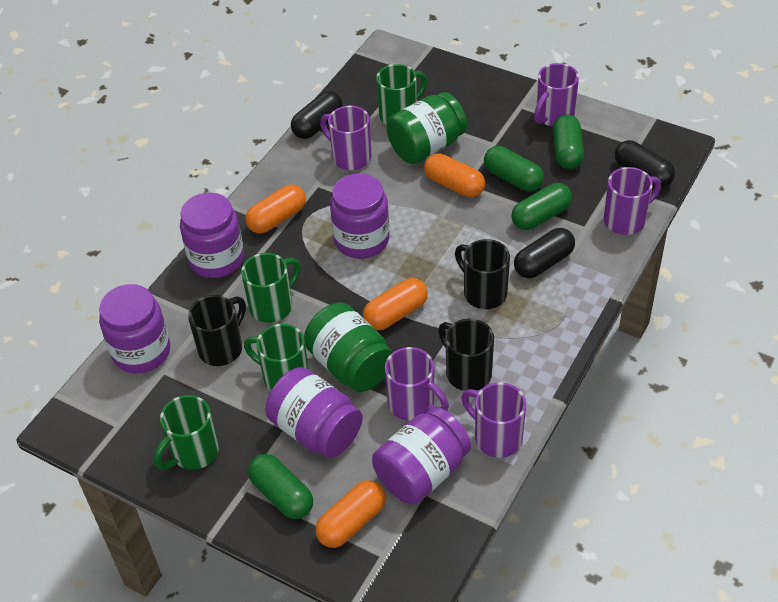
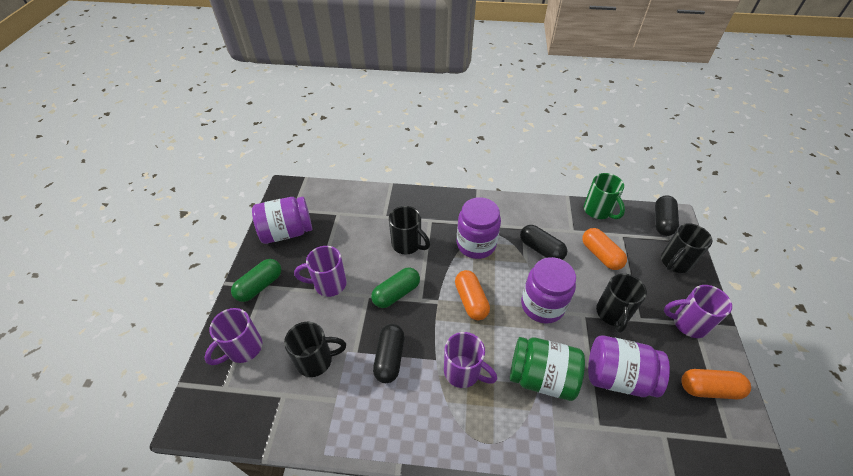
black mug: 3 -> 4
green capsule: 4 -> 2
green jar: 2 -> 1
green mug: 4 -> 1
orange capsule: 4 -> 3
purple jar: 5 -> 4
purple mug: 5 -> 4

